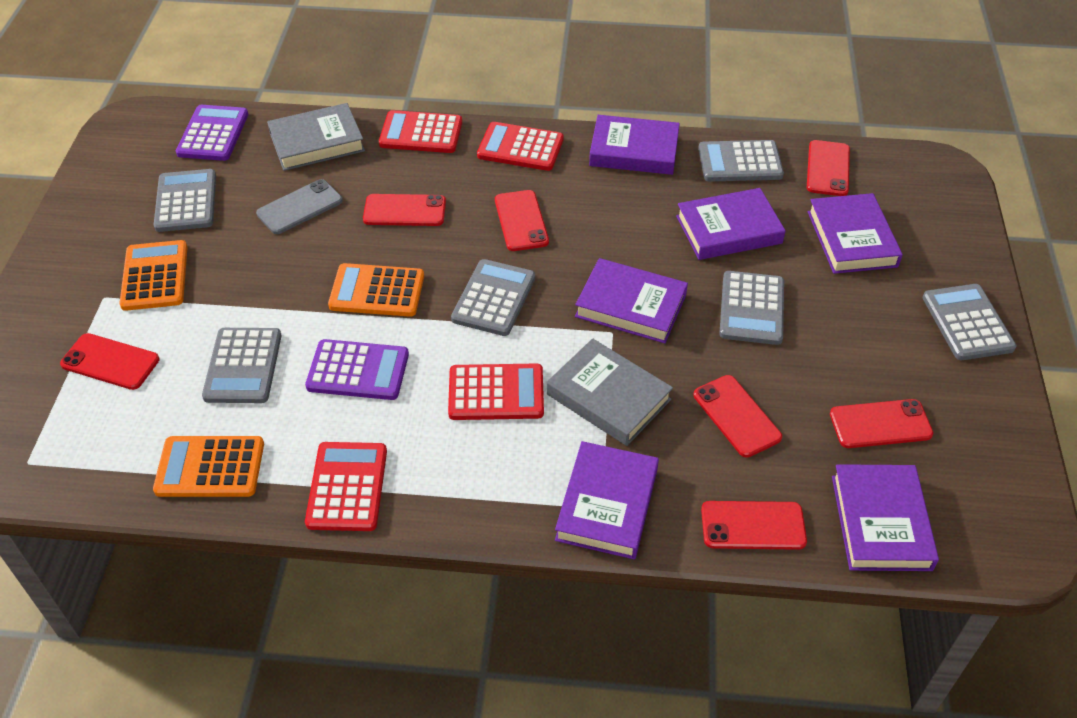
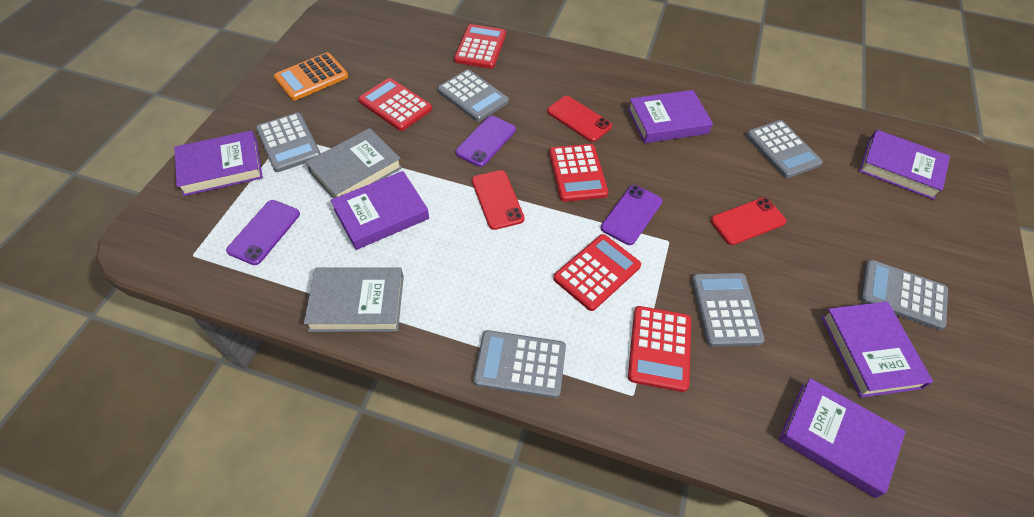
grey phone: 1 -> 0
orange calculator: 3 -> 1
purple calculator: 2 -> 0
purple phone: 0 -> 3
red calculator: 4 -> 5
red phone: 7 -> 3

